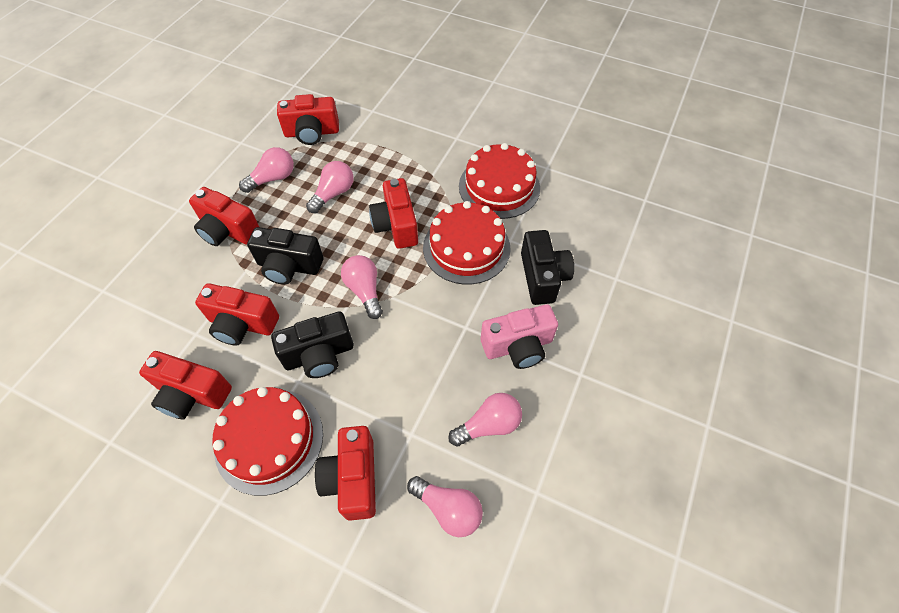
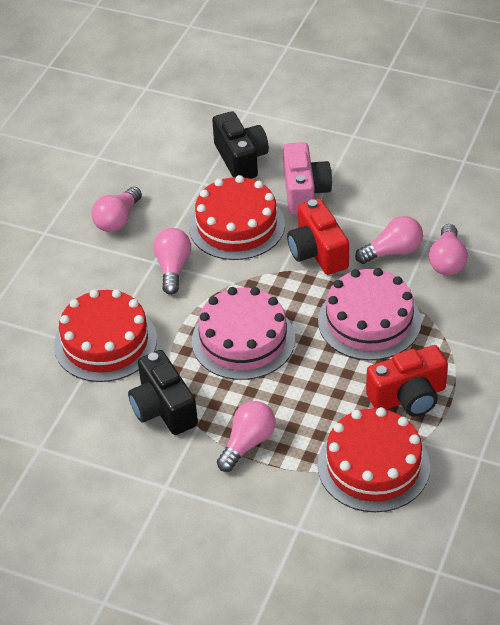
black camera: 3 -> 2
pink cake: 0 -> 2
red camera: 6 -> 2

